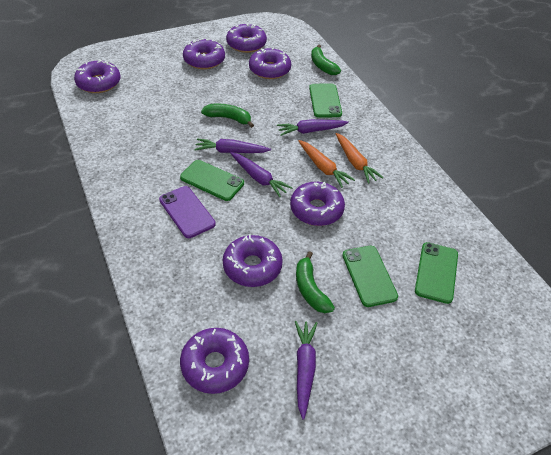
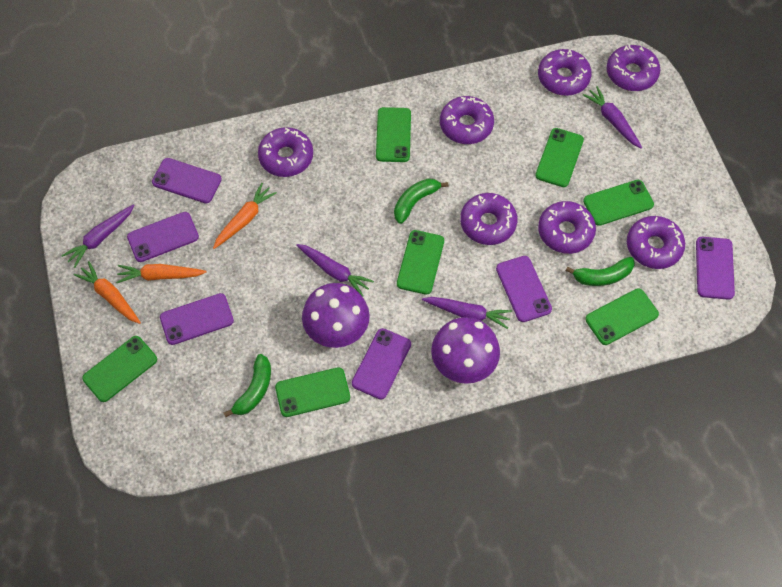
green phone: 4 -> 7
orange carrot: 2 -> 3
purple mushroom: 0 -> 2
purple phone: 1 -> 6

